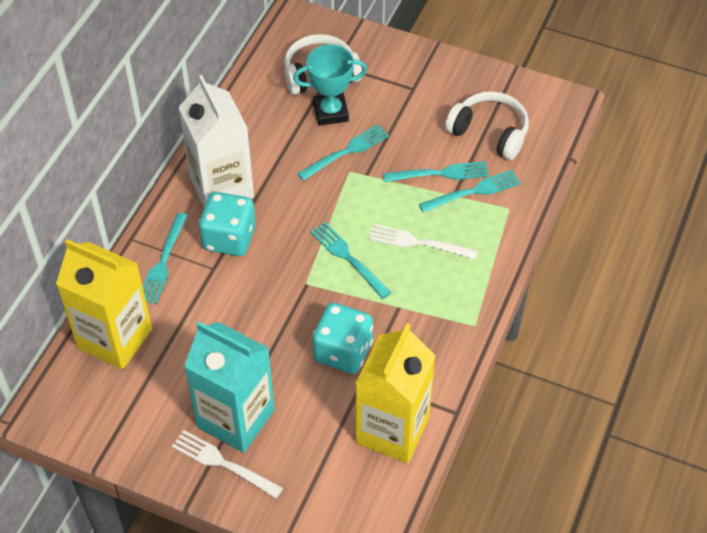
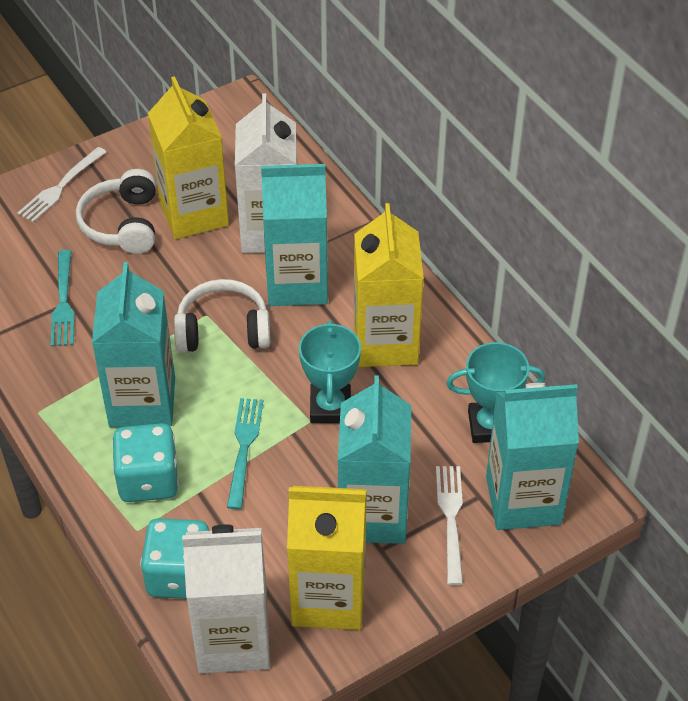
turquoise carton: 1 -> 4
turquoise fork: 5 -> 2
turquoise trophy: 1 -> 2
white carton: 1 -> 2
yellow carton: 2 -> 3

